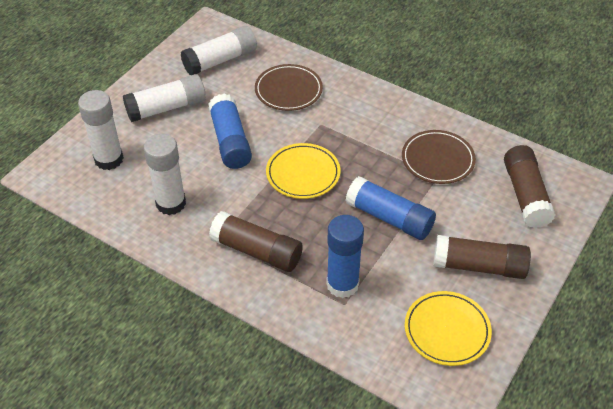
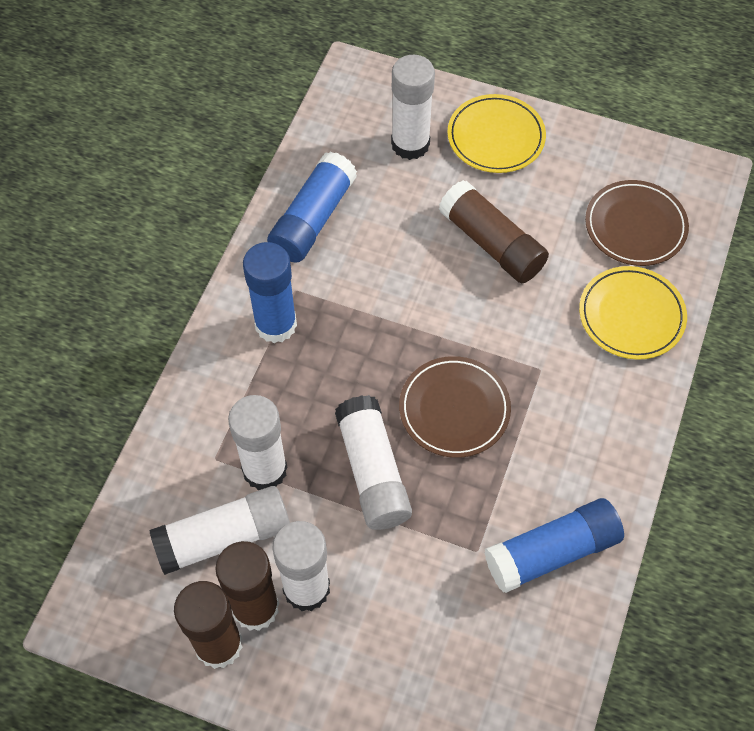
white glue stick: 4 -> 5

